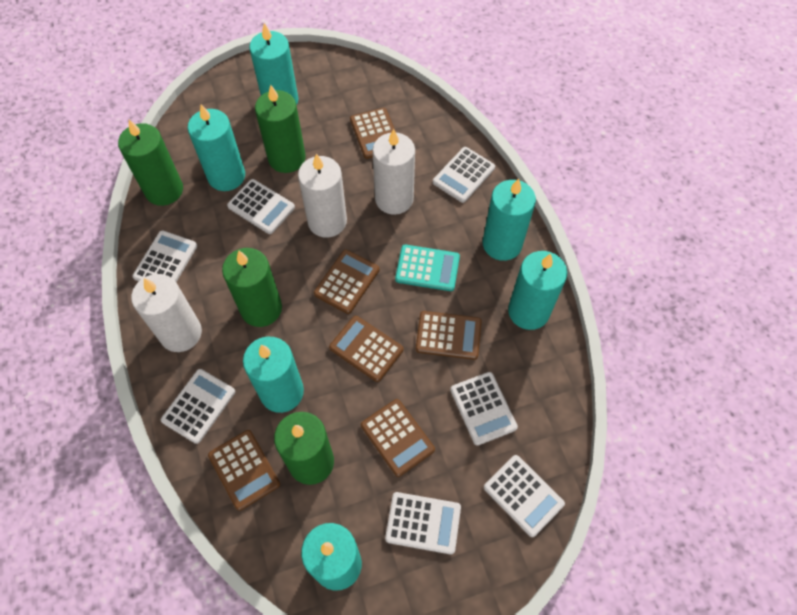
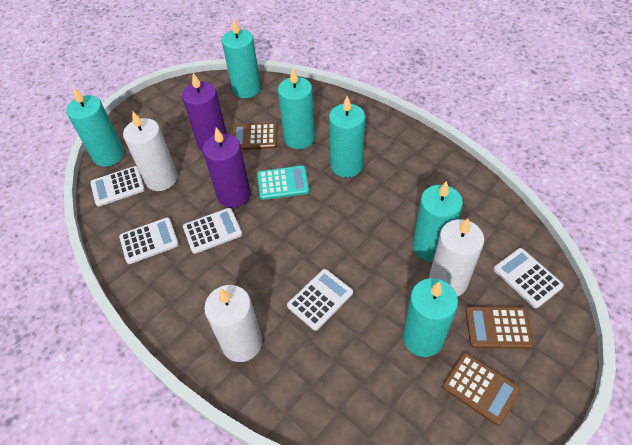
brown calculator: 6 -> 3
green candle: 4 -> 0
purple candle: 0 -> 2
white calculator: 7 -> 5

